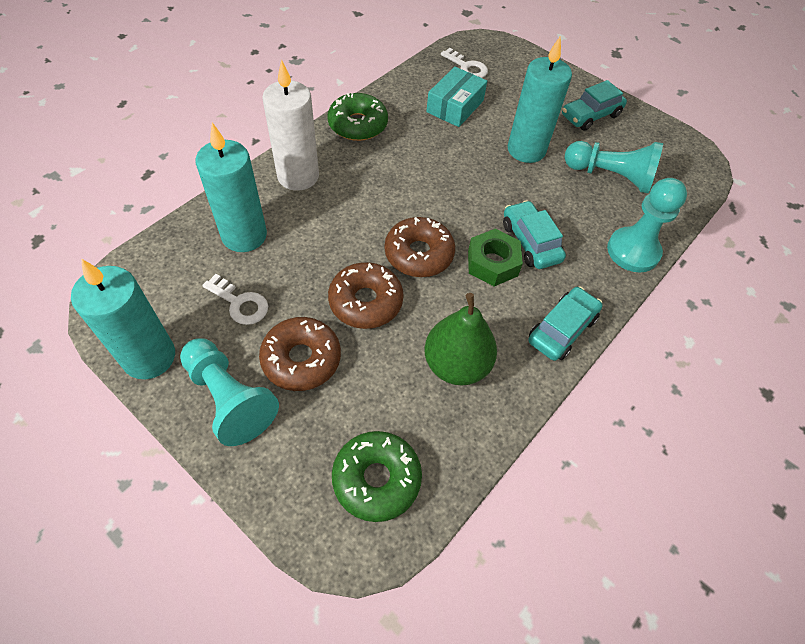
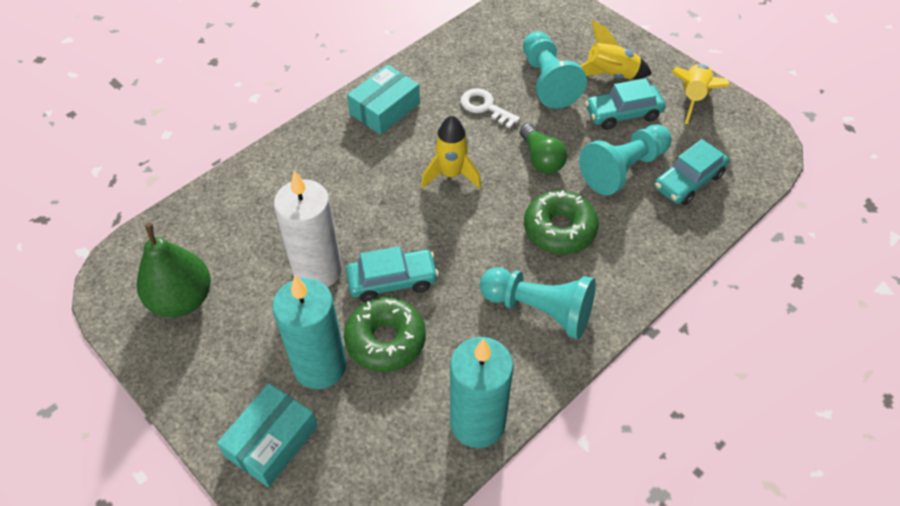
brown donut: 3 -> 0
green light bulb: 0 -> 1
green nut: 1 -> 0
turquoise box: 1 -> 2
turquoise candle: 3 -> 2
white key: 2 -> 1
yellow rocket: 0 -> 3

